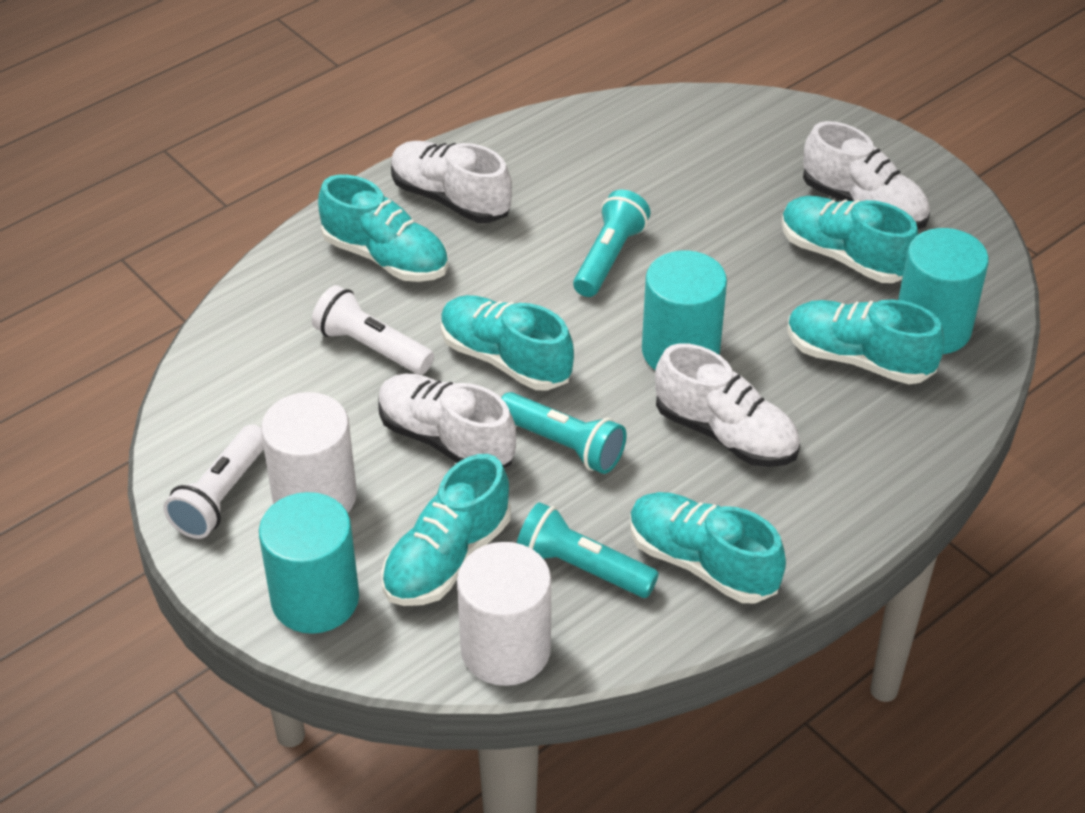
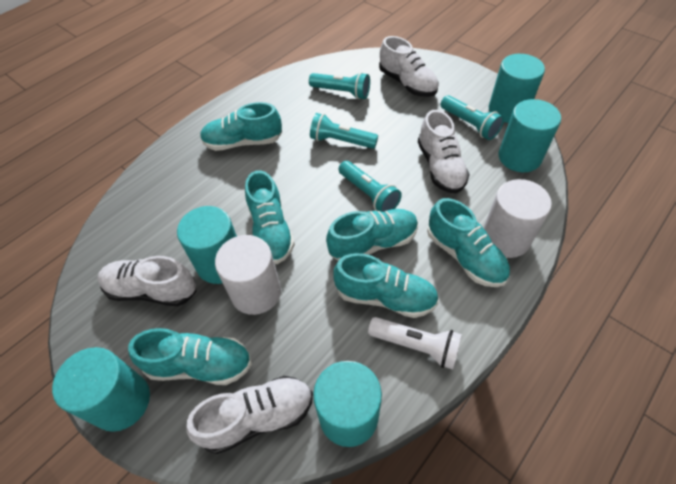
turquoise cylinder: 3 -> 5
turquoise flashlight: 3 -> 4
white flashlight: 2 -> 1

